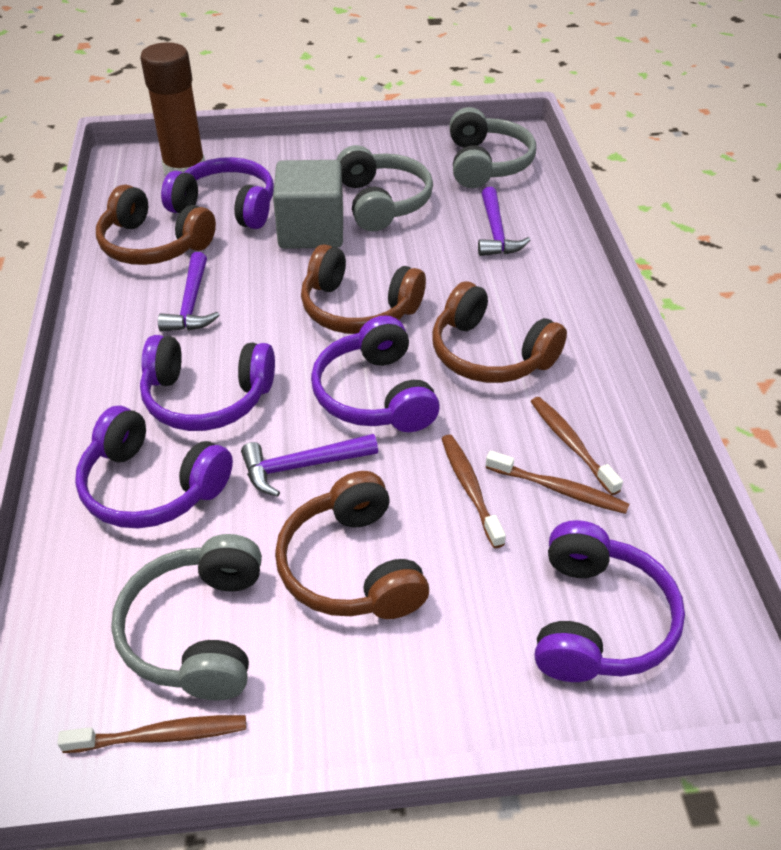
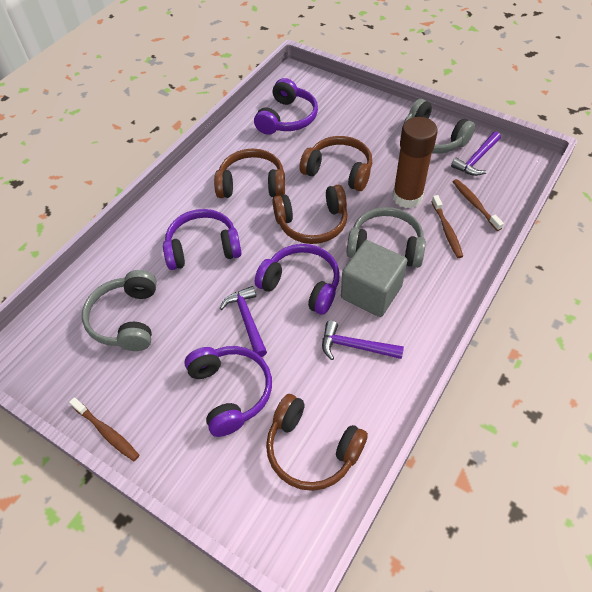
brown toothbrush: 4 -> 3
purple headphones: 5 -> 4

